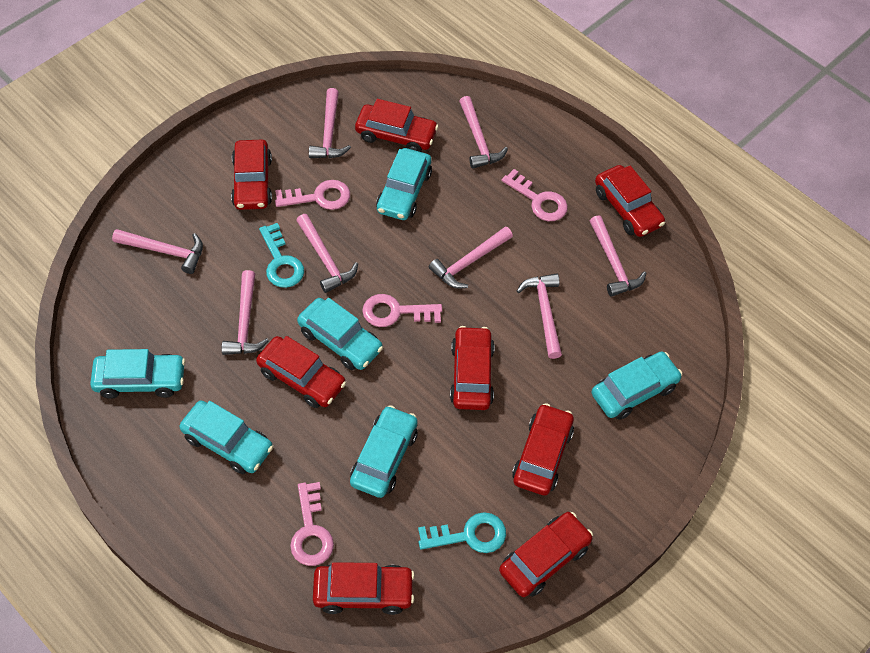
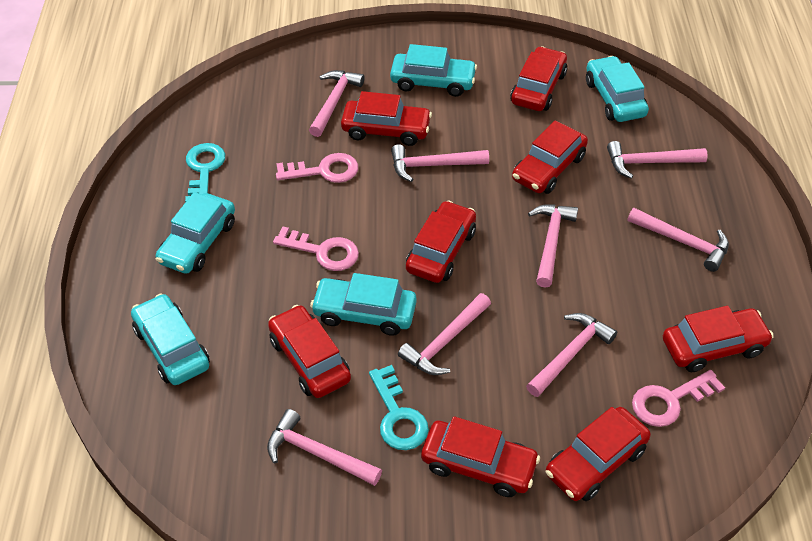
pink key: 4 -> 3
turquoise car: 6 -> 5

